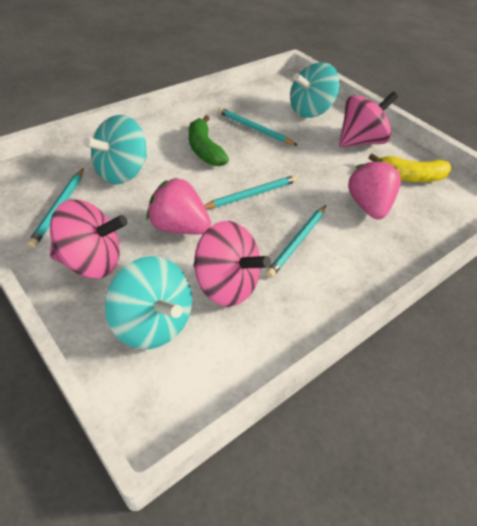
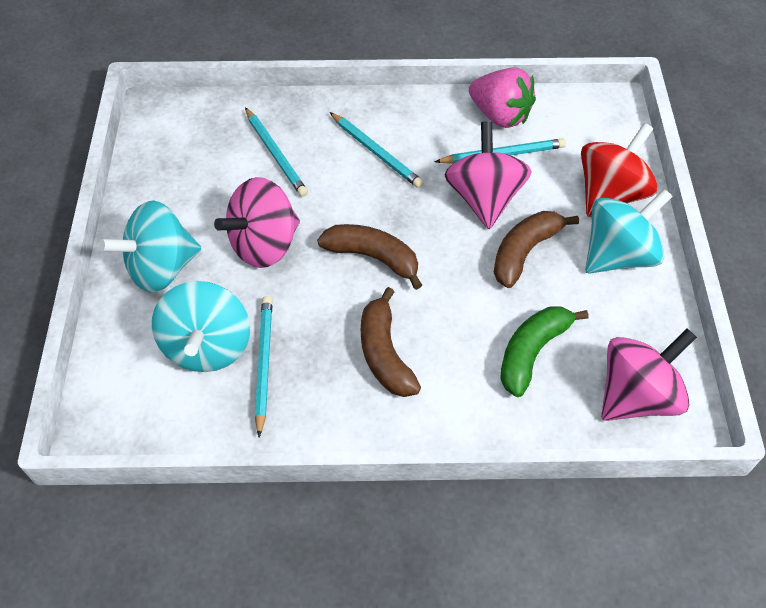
brown banana: 0 -> 3
pink strawberry: 2 -> 1
red spinning top: 0 -> 1
yellow banana: 1 -> 0

